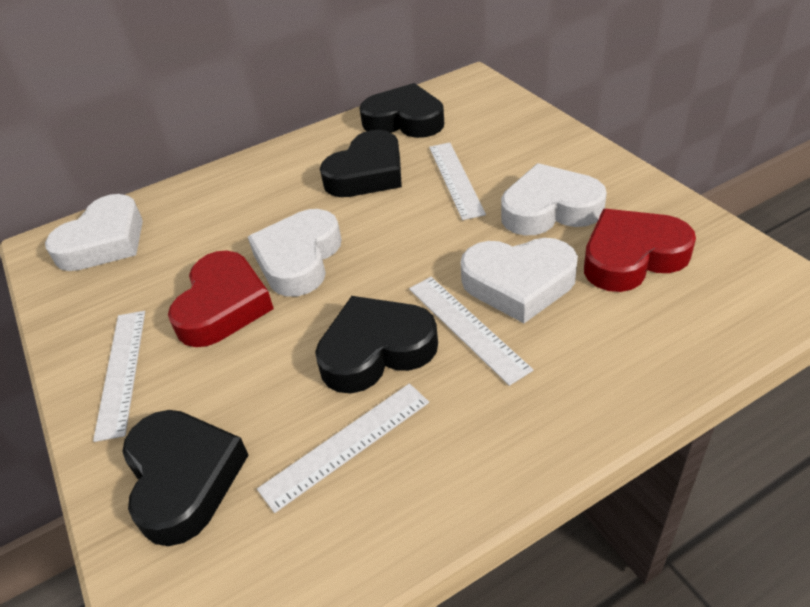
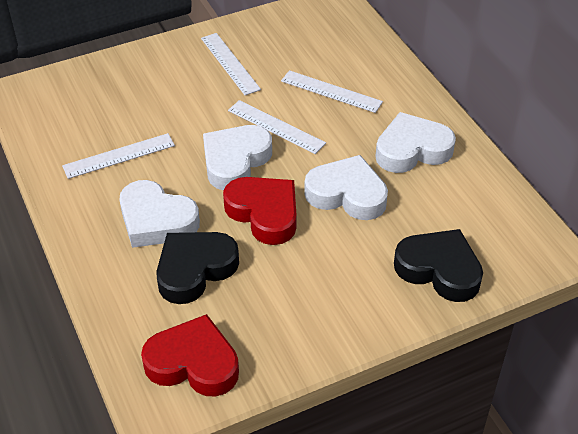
black heart: 4 -> 2

